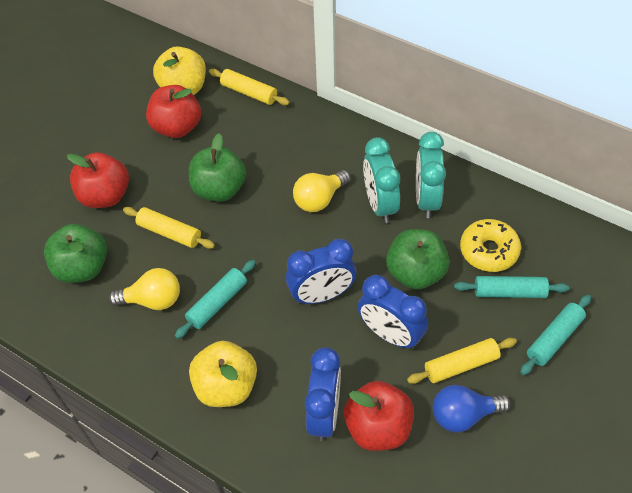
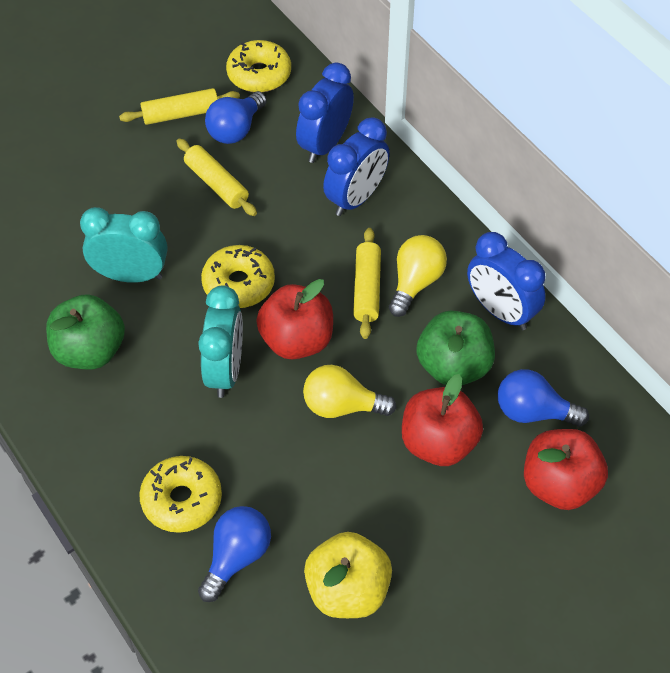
blue light bulb: 1 -> 3
green apple: 3 -> 2
turquoise rolling pin: 3 -> 0
yellow apple: 2 -> 1
yellow donut: 1 -> 3

